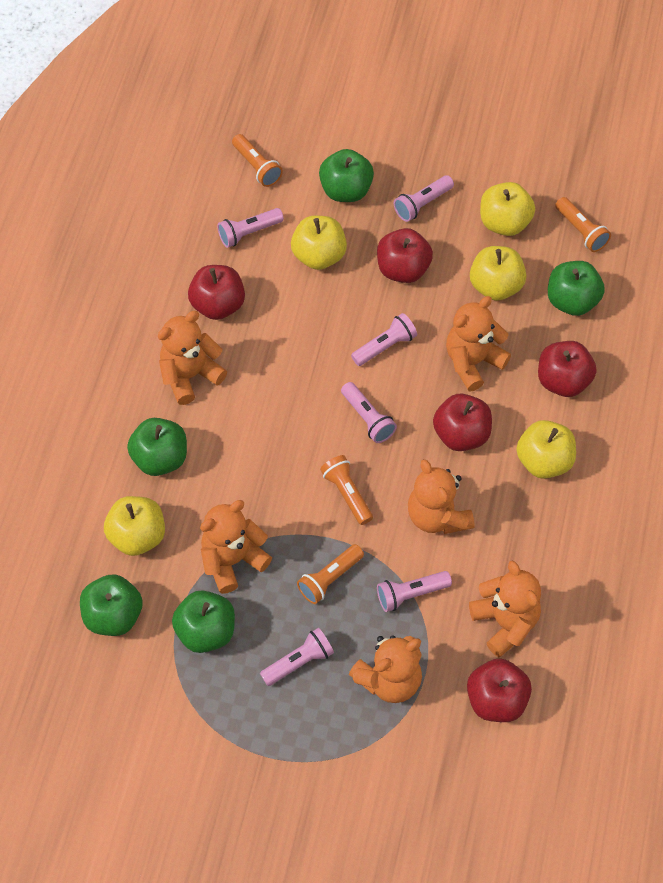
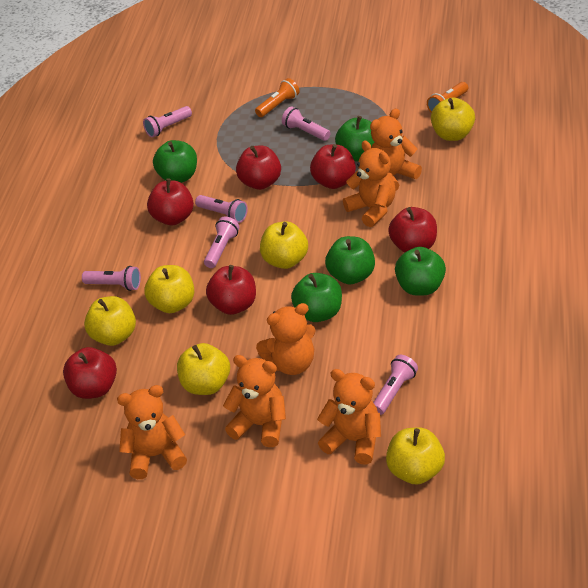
orange flashlight: 4 -> 2
red apple: 5 -> 6
yellow apple: 5 -> 6

